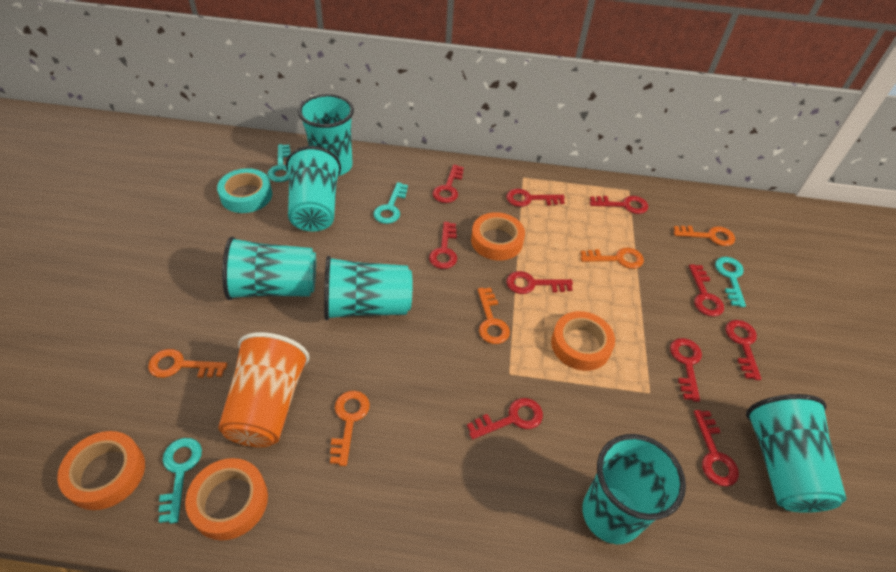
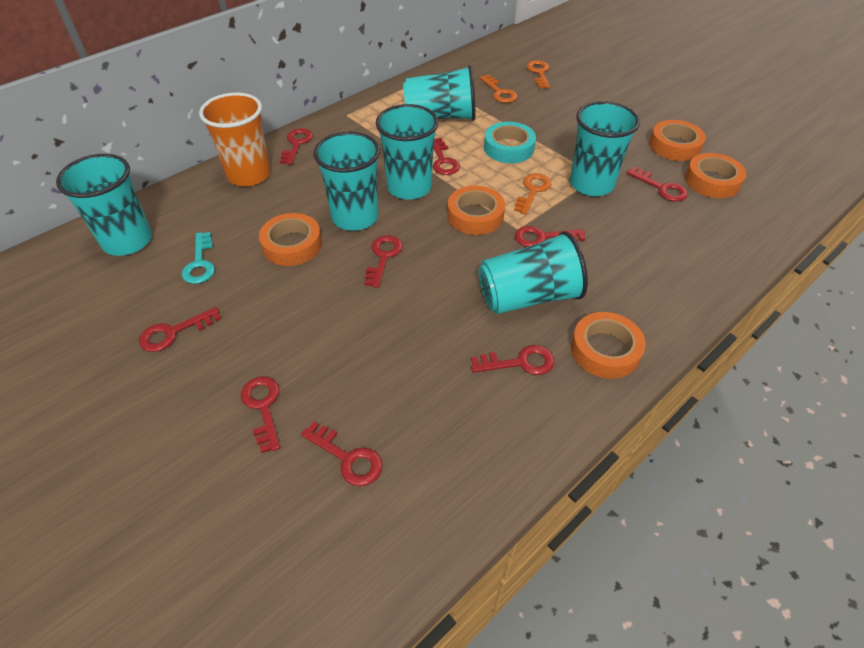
orange key: 5 -> 3
orange tape: 4 -> 5
red key: 10 -> 9
turquoise key: 4 -> 1

